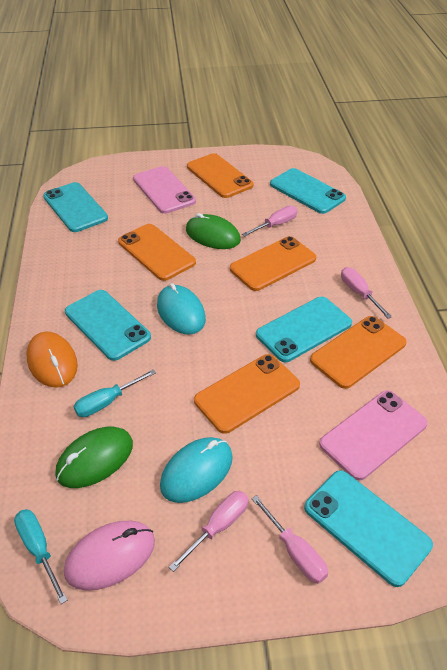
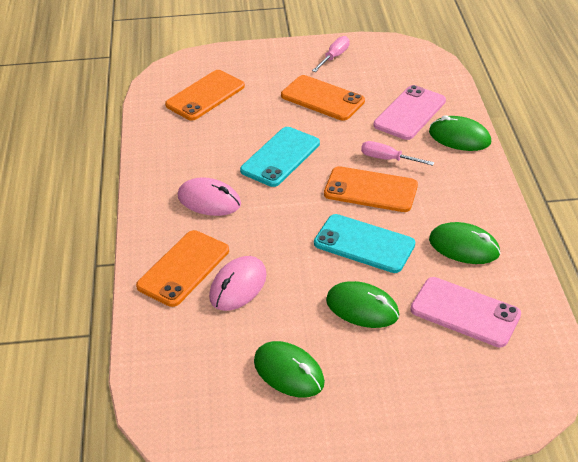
green mouse: 2 -> 4
orange mouse: 1 -> 0
orange phone: 5 -> 4
pink mouse: 1 -> 2
pink screwdriver: 4 -> 2
turquoise mouse: 2 -> 0
turquoise phone: 5 -> 2
turquoise screwdriver: 2 -> 0

